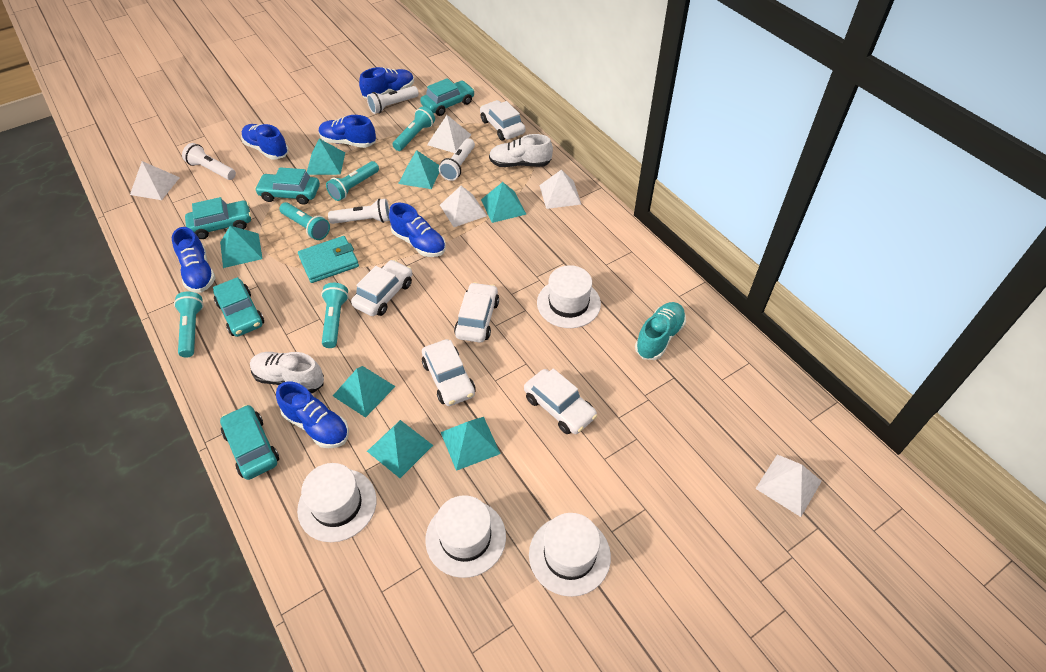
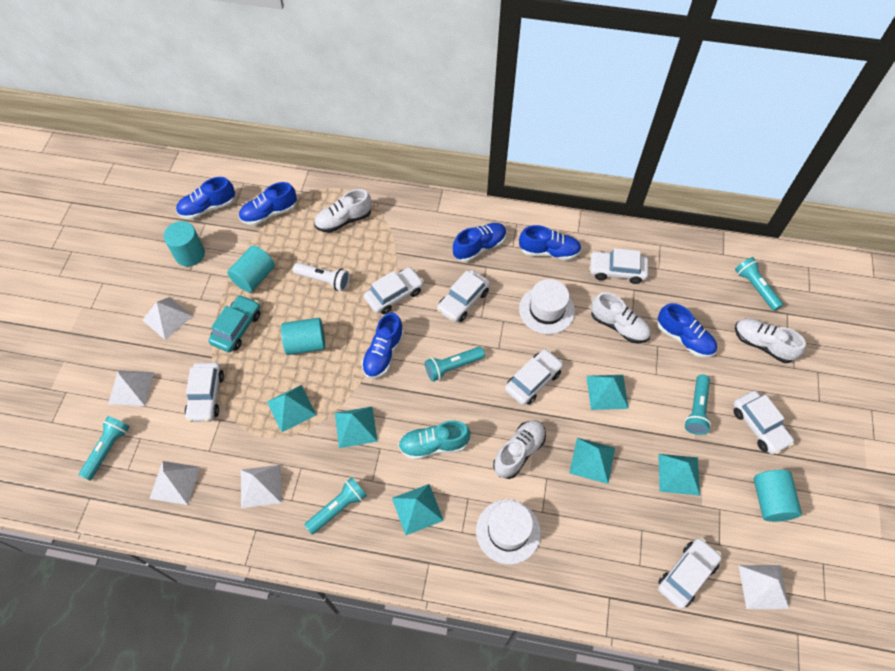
turquoise car: 5 -> 1
turquoise cylinder: 0 -> 4
turquoise pyramid: 7 -> 6
turquoise wallet: 1 -> 0
white car: 5 -> 7
white flashlight: 4 -> 1
white hat: 4 -> 2
white shoe: 2 -> 4

